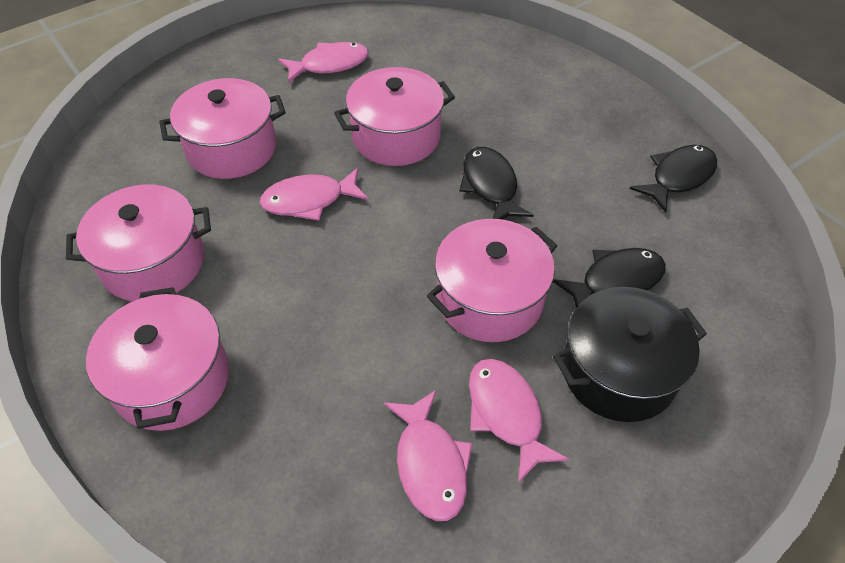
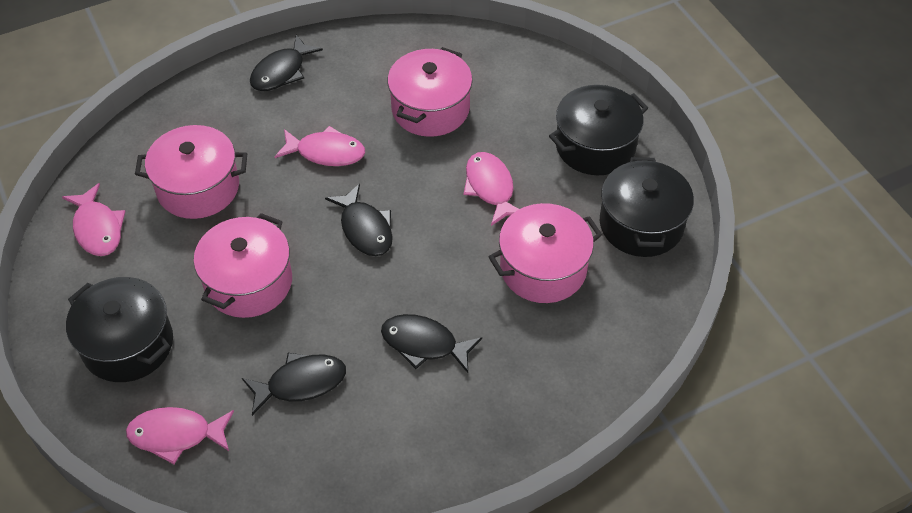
black fish: 3 -> 4
black pot: 1 -> 3
pink pot: 5 -> 4

